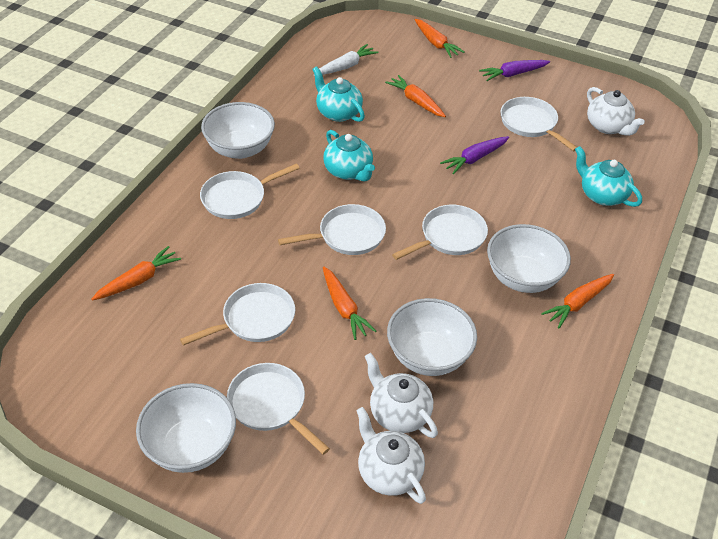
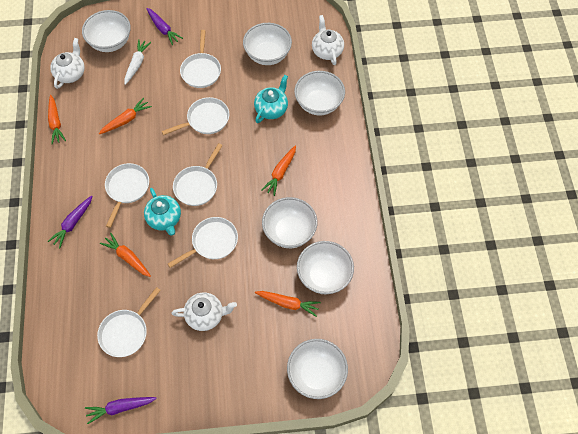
purple carrot: 2 -> 3
turquoise teapot: 3 -> 2
white bowl: 4 -> 6

